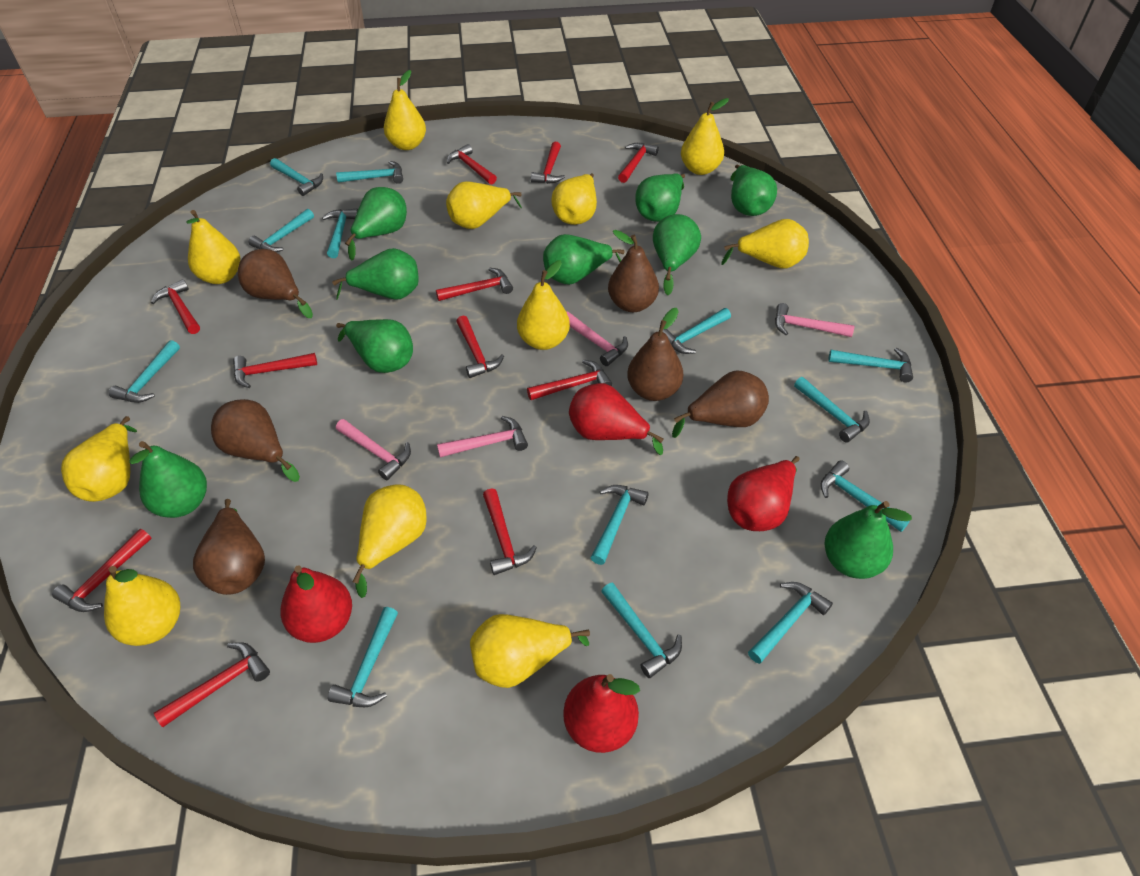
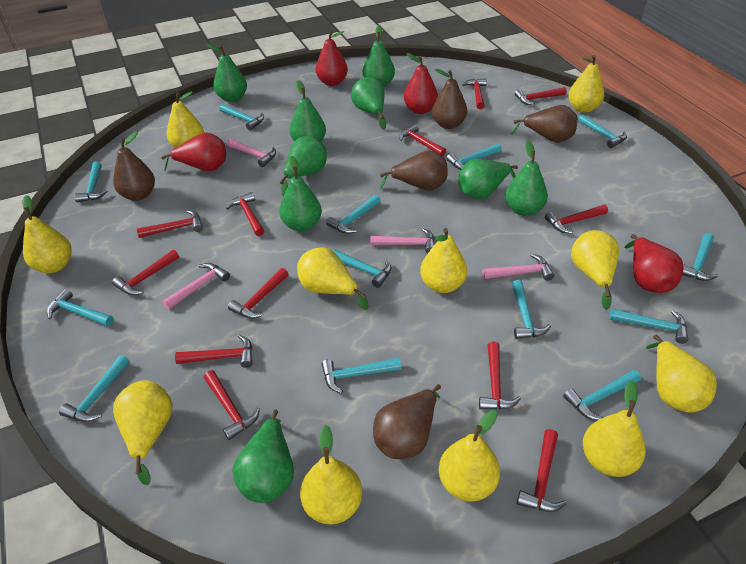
brown pear: 6 -> 5
red hammer: 11 -> 12

